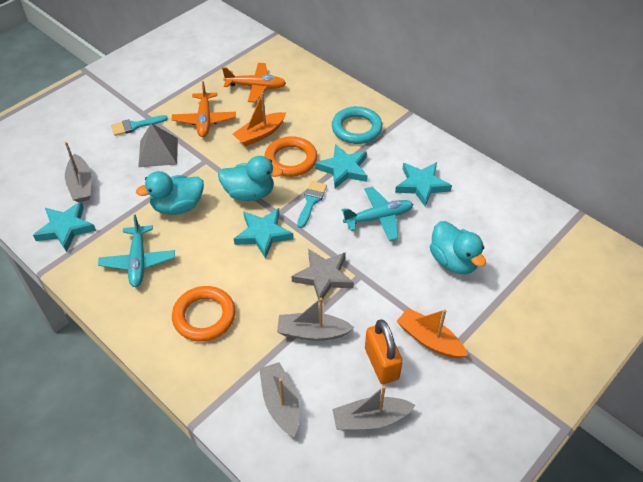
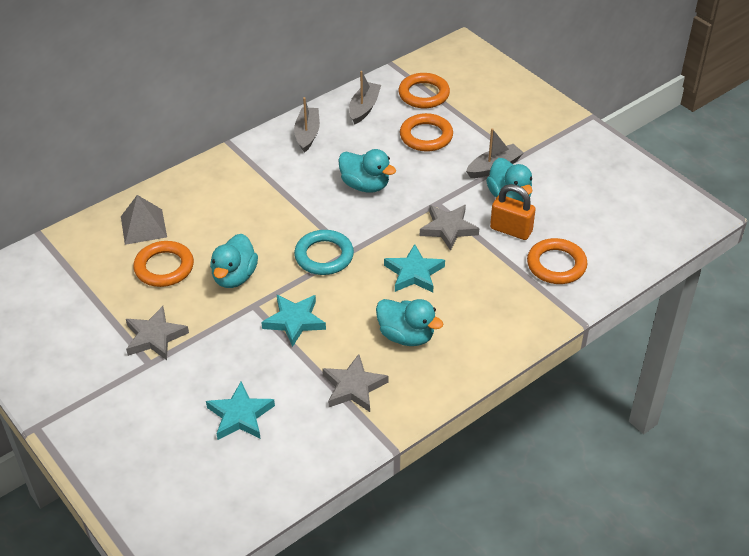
grey boat: 4 -> 3
grey star: 1 -> 3
orange boat: 2 -> 0
orange plane: 2 -> 0
orange ring: 2 -> 4
turquoise brush: 2 -> 0
turquoise duck: 3 -> 4
turquoise plane: 2 -> 0
turquoise star: 4 -> 3

